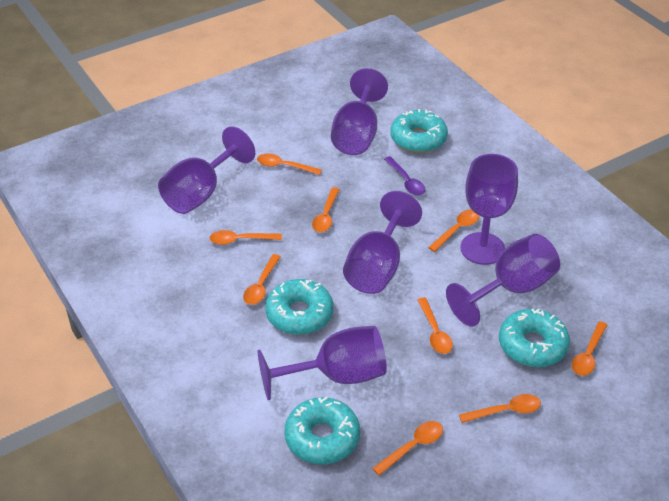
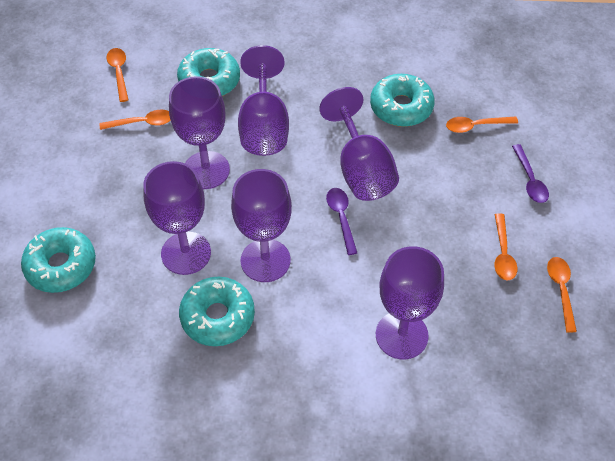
orange spoon: 9 -> 5
purple spoon: 1 -> 2

